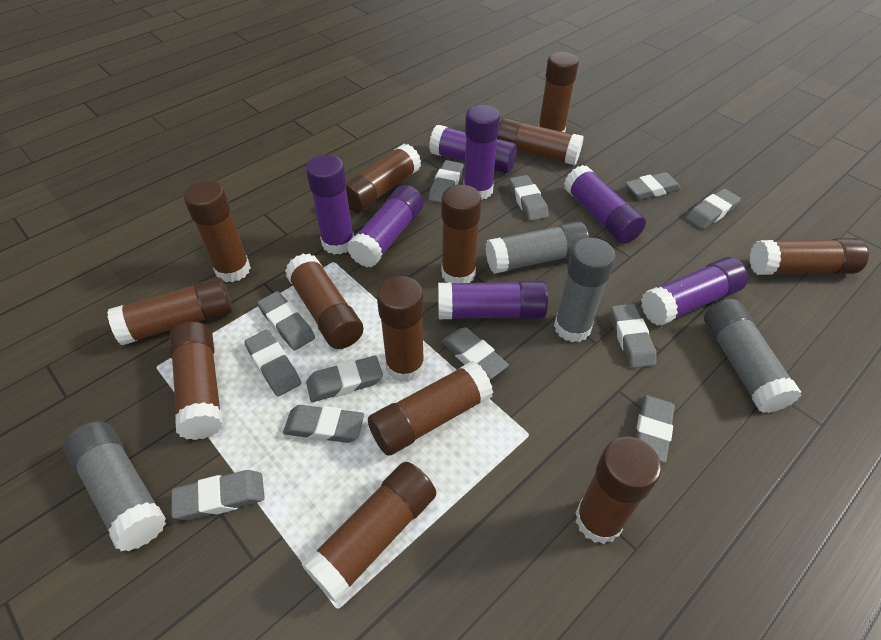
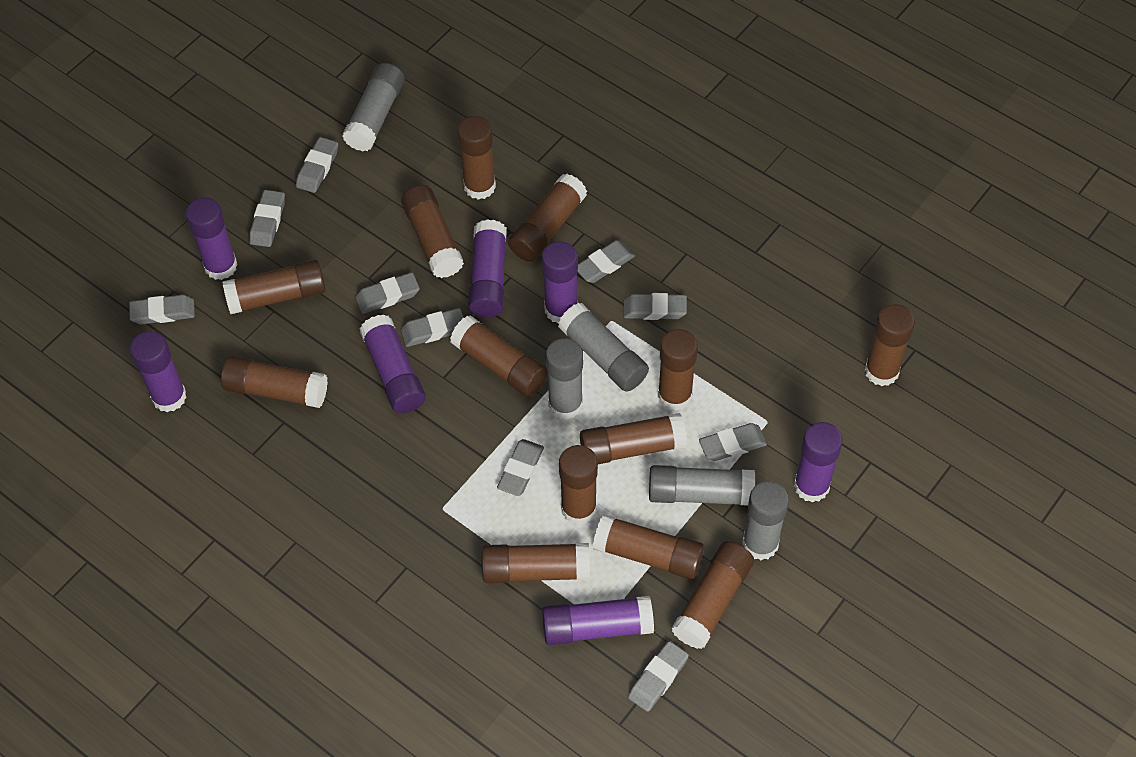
grey eraser: 12 -> 10
grey glue stick: 4 -> 5

